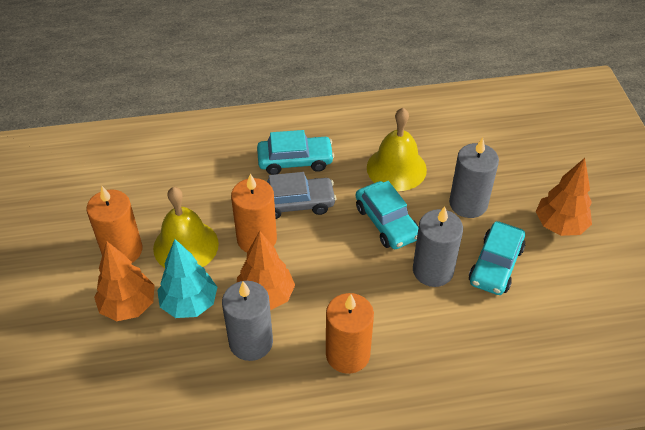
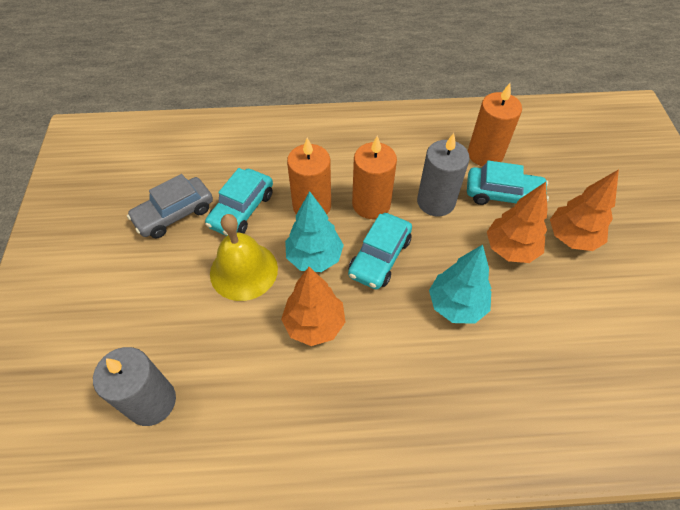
grey candle: 3 -> 2
turquoise tree: 1 -> 2
yellow bell: 2 -> 1

